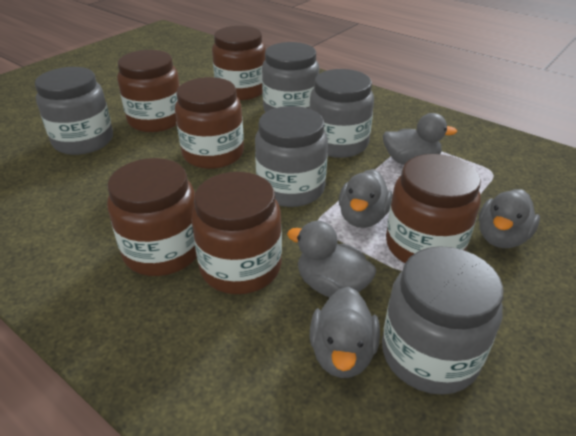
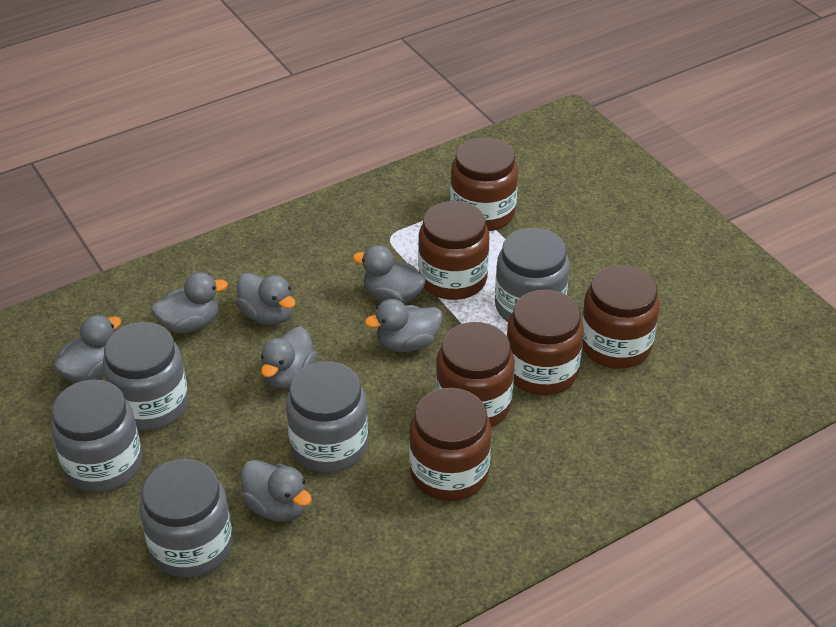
grey duck: 5 -> 7

